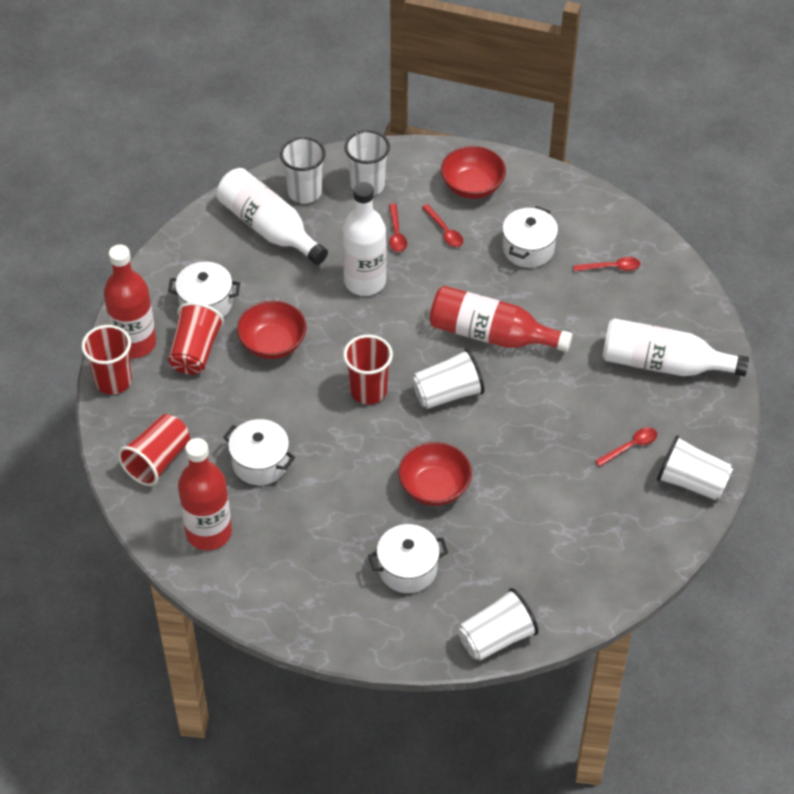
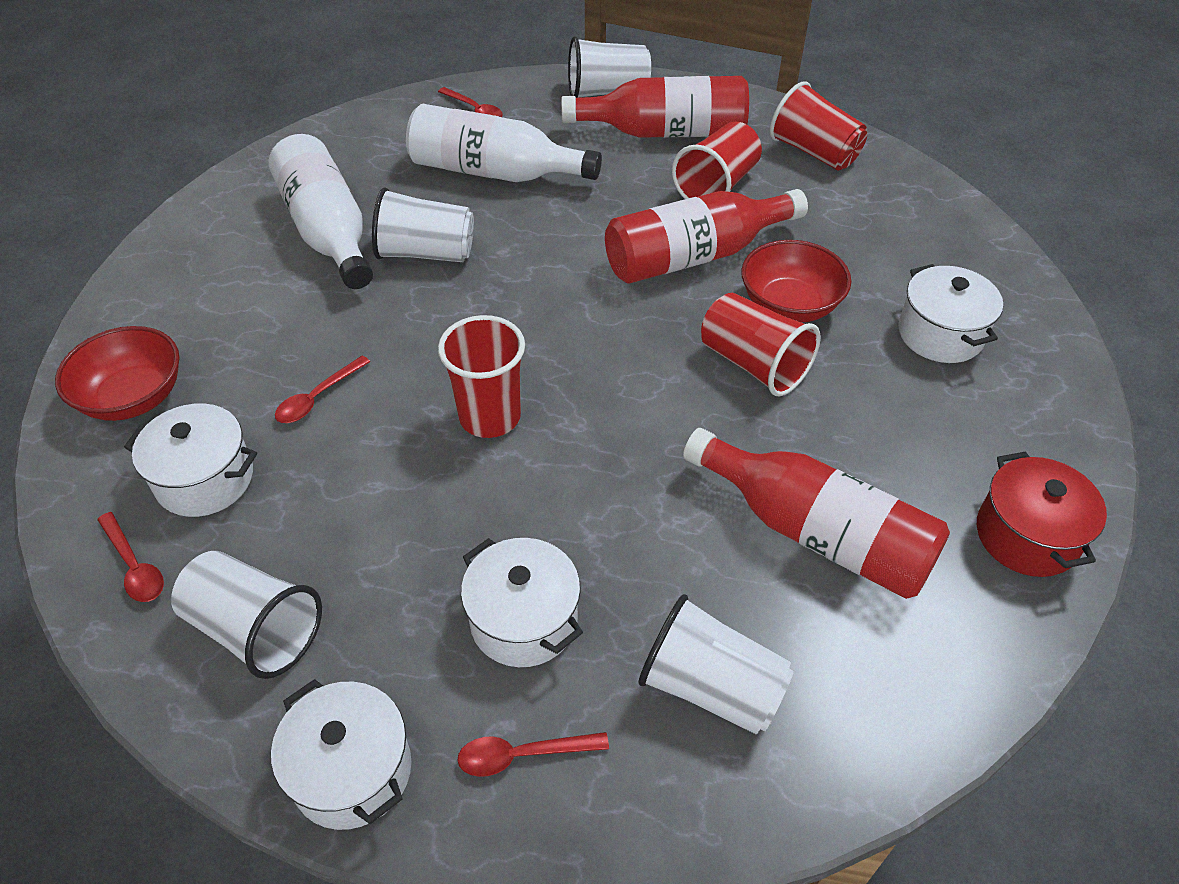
red bowl: 3 -> 2
red pot: 0 -> 1
white bottle: 3 -> 2
white cup: 5 -> 4

